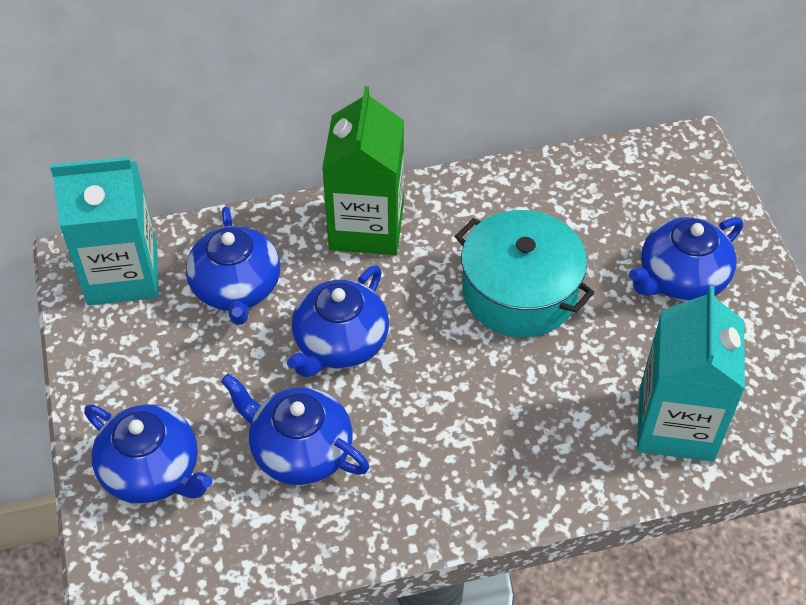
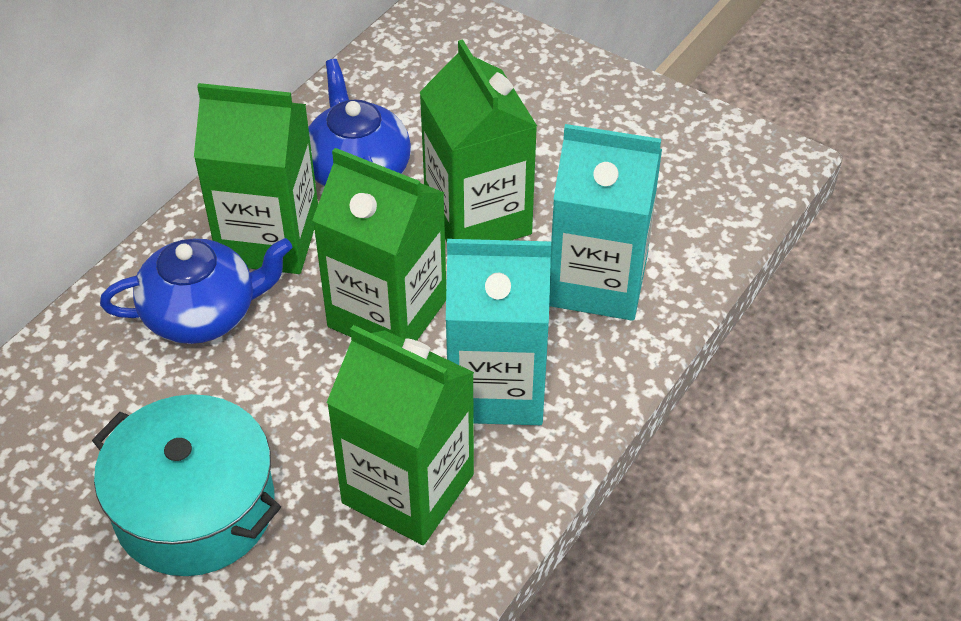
blue teapot: 5 -> 2
green carton: 1 -> 4

